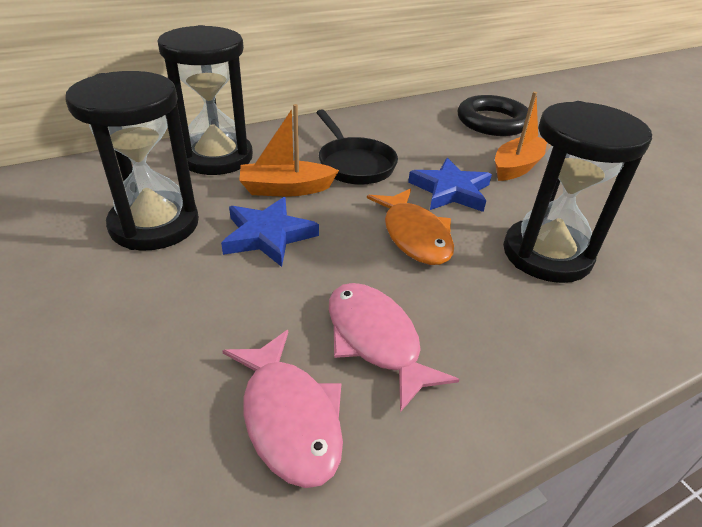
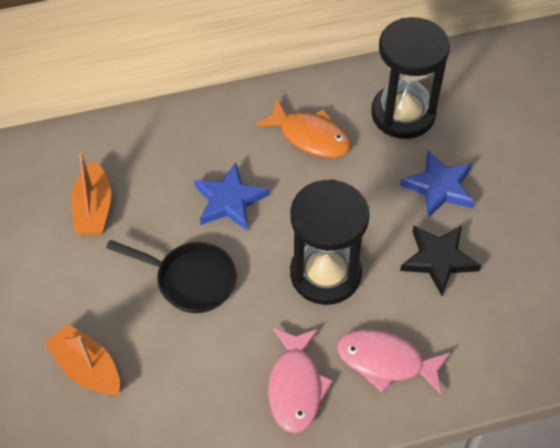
black hourglass: 3 -> 2
black ring: 1 -> 0
black star: 0 -> 1

